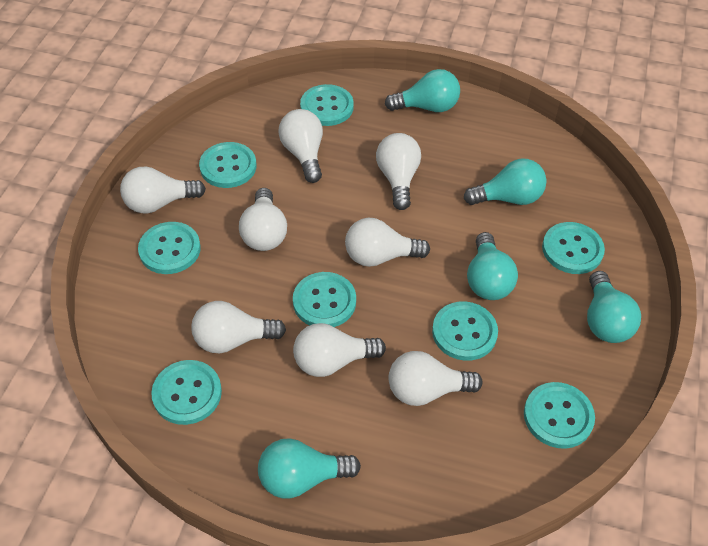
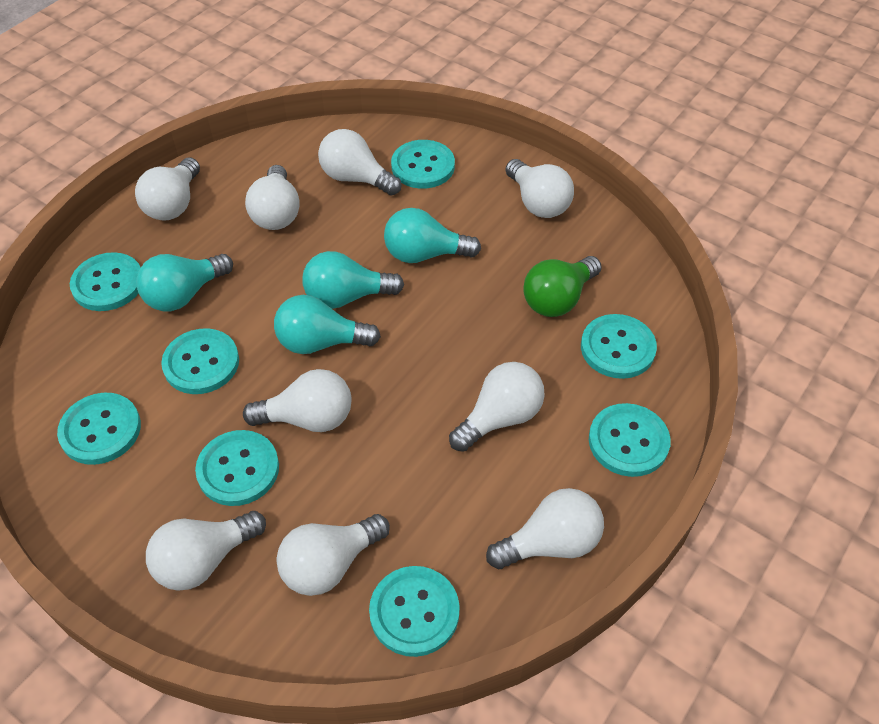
green light bulb: 0 -> 1
turquoise light bulb: 5 -> 4
white light bulb: 8 -> 9

